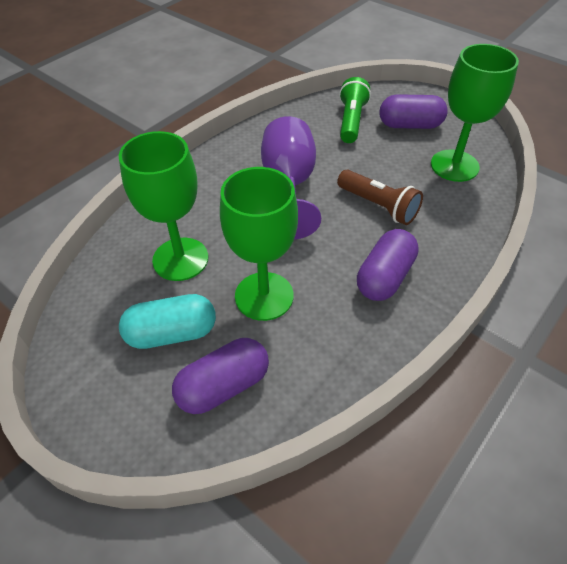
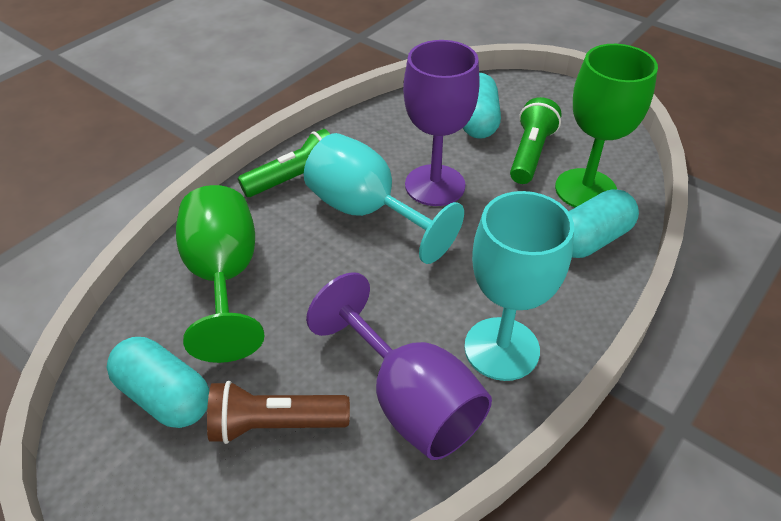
green flashlight: 1 -> 2
green goblet: 3 -> 2
purple capsule: 3 -> 0
purple goblet: 1 -> 2
turquoise capsule: 1 -> 3
turquoise goblet: 0 -> 2

